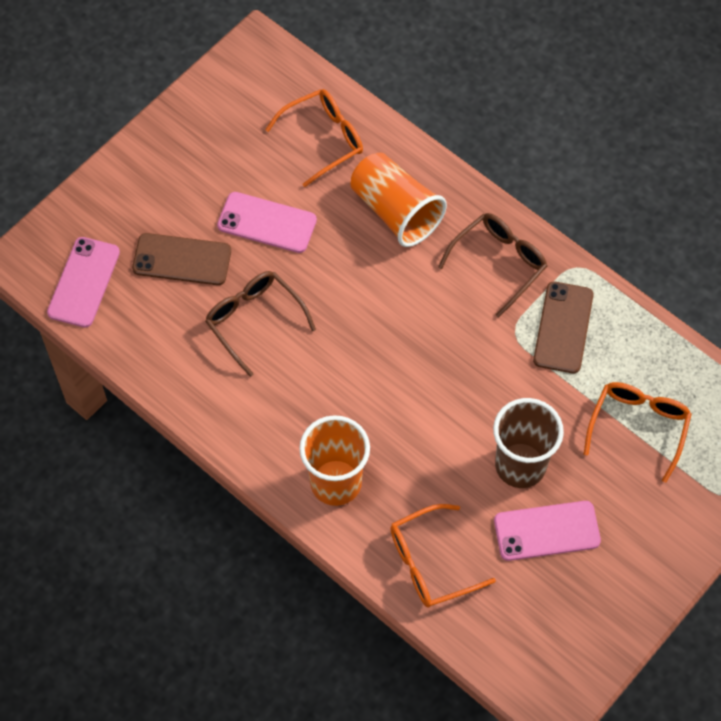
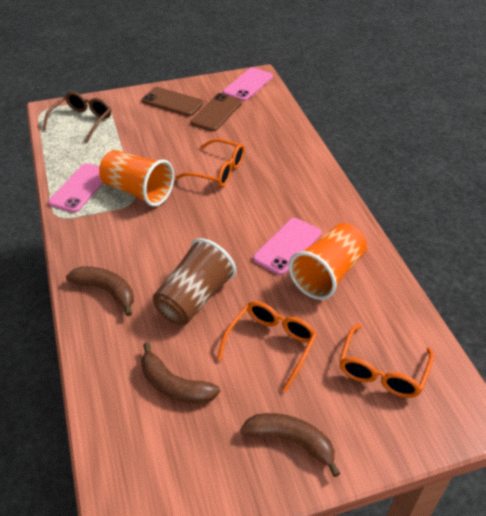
brown banana: 0 -> 3
brown glasses: 2 -> 1

